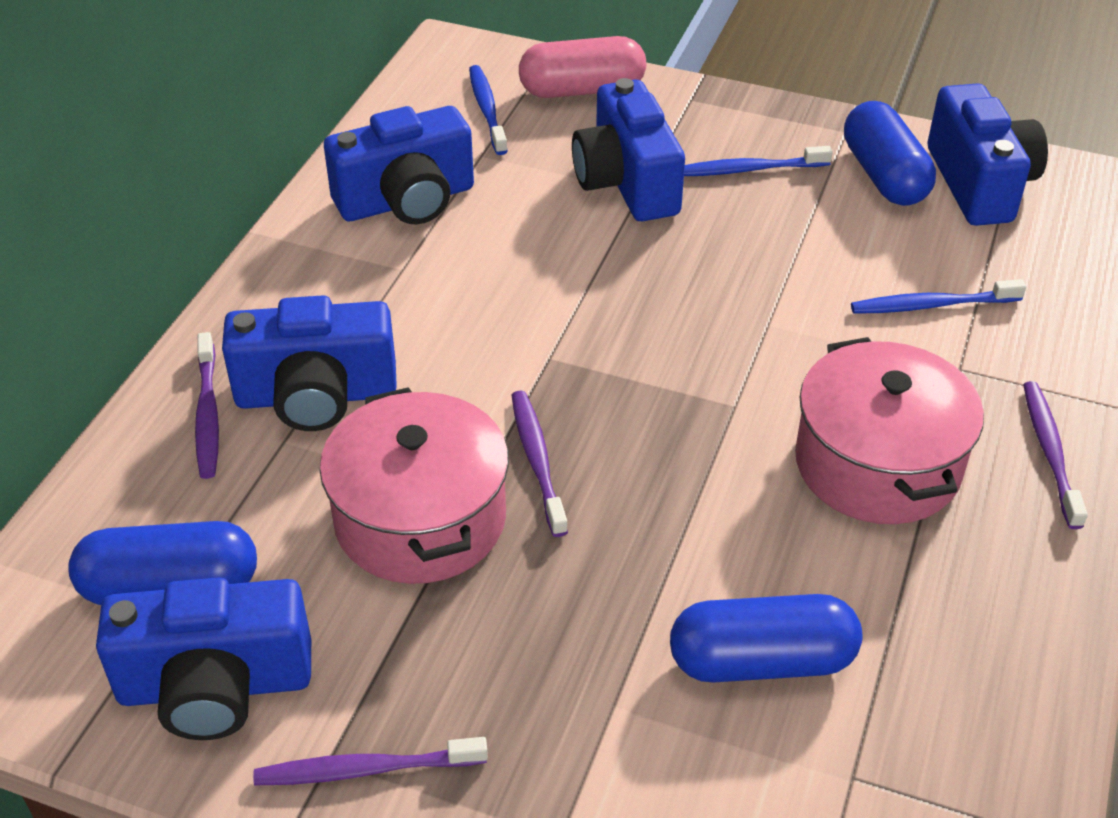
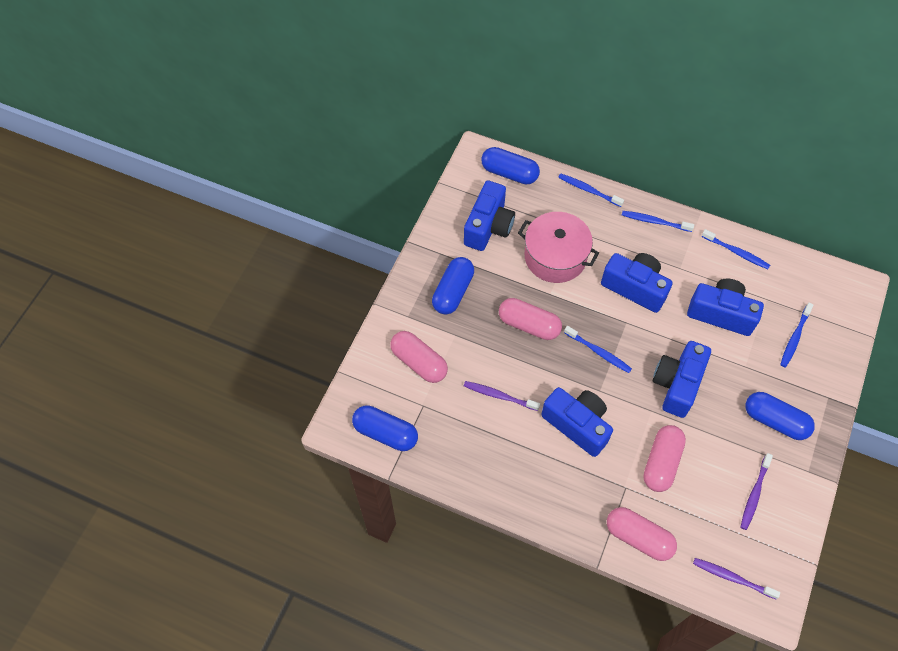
blue capsule: 3 -> 4
blue toothbrush: 3 -> 5
pink capsule: 1 -> 4
pink pot: 2 -> 1
purple toothbrush: 4 -> 3

